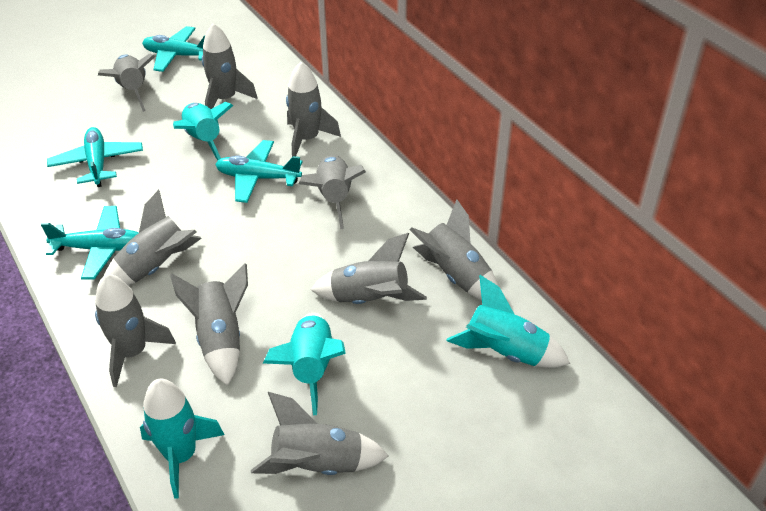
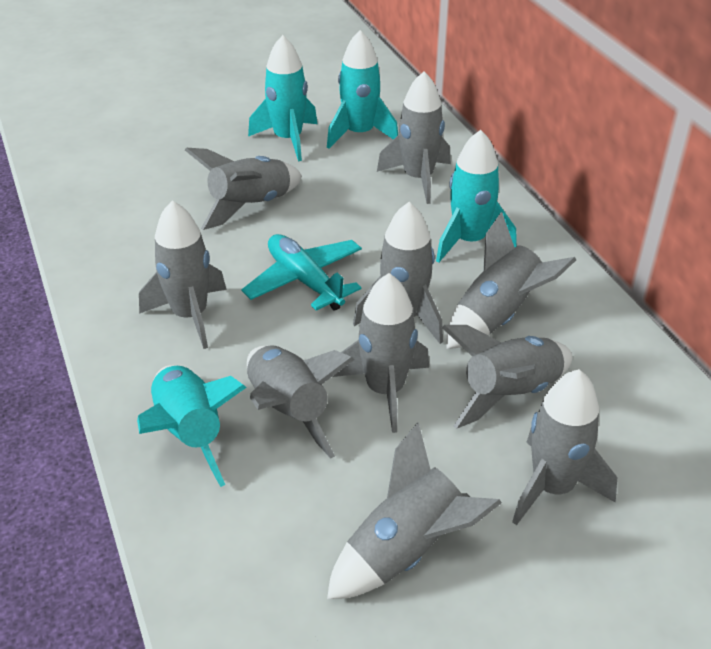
turquoise plane: 4 -> 1

